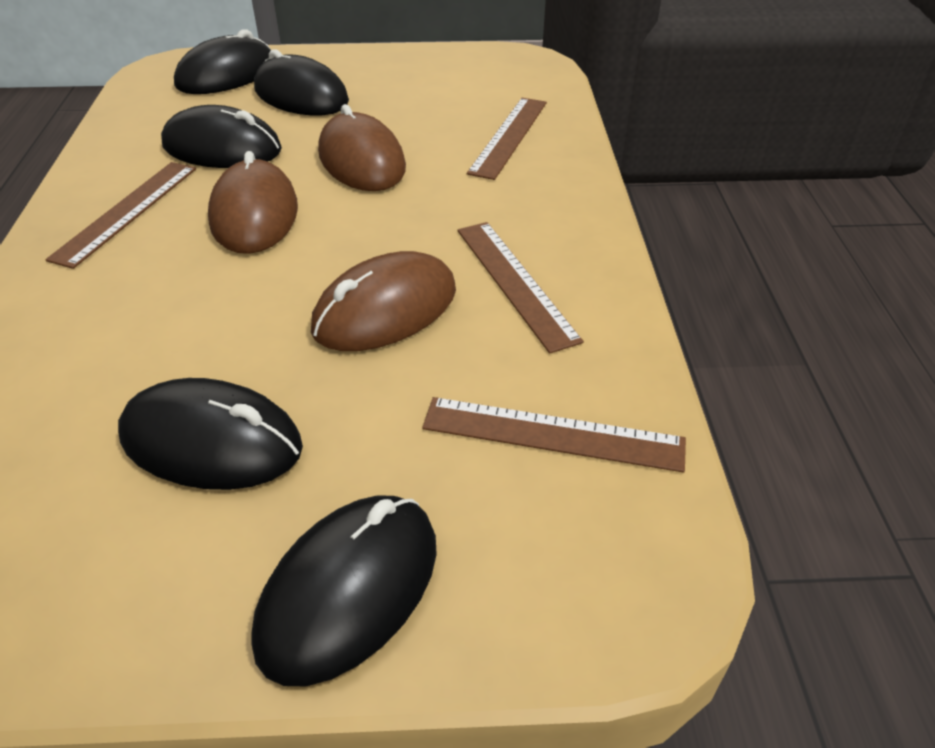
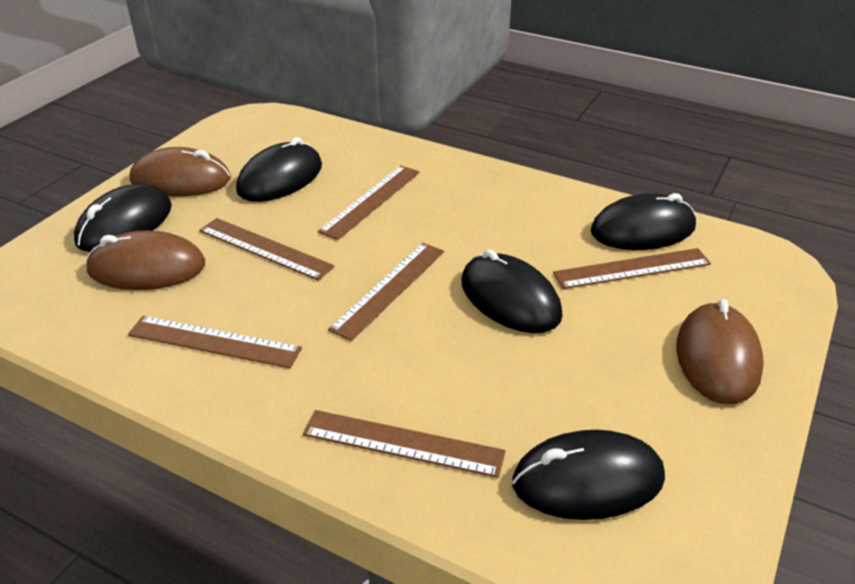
brown ruler: 4 -> 6

